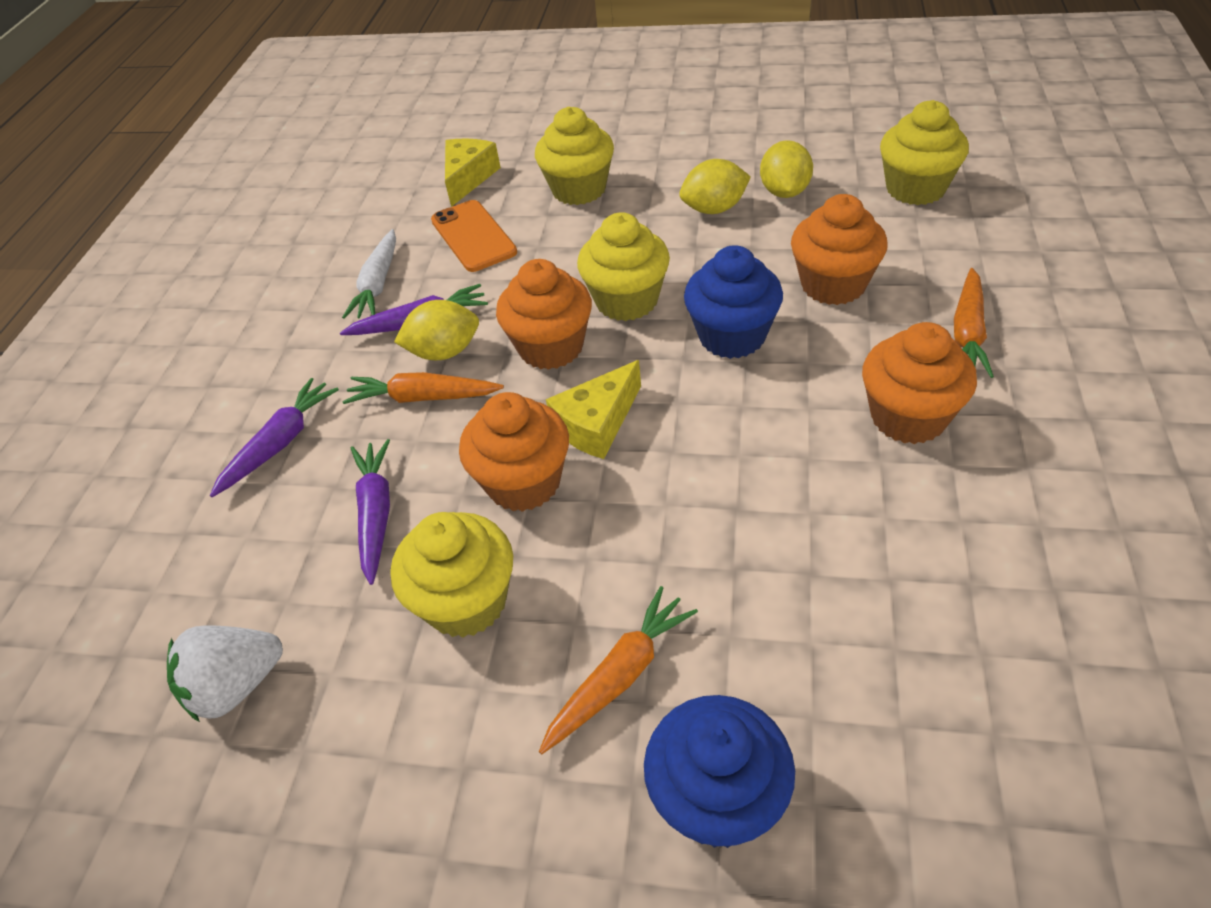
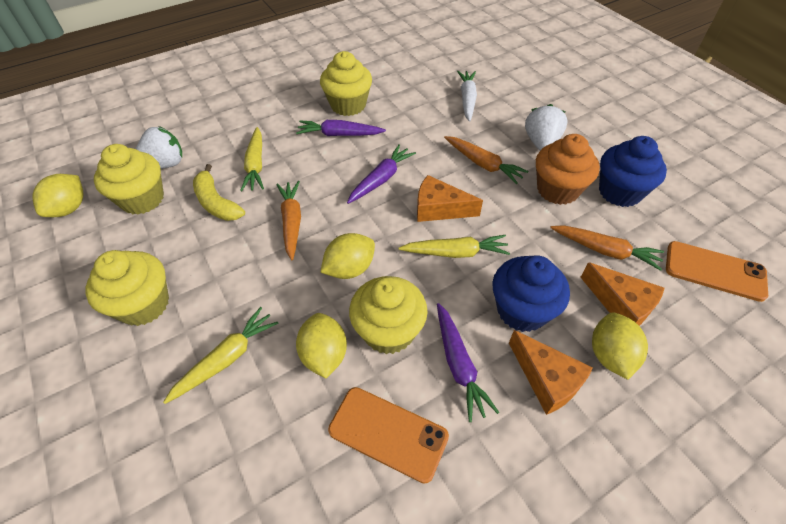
orange cheese: 0 -> 3
orange cupcake: 4 -> 1
orange phone: 1 -> 2
white strawberry: 1 -> 2
yellow banana: 0 -> 1
yellow carrot: 0 -> 3
yellow cheese: 2 -> 0
yellow lemon: 3 -> 4

